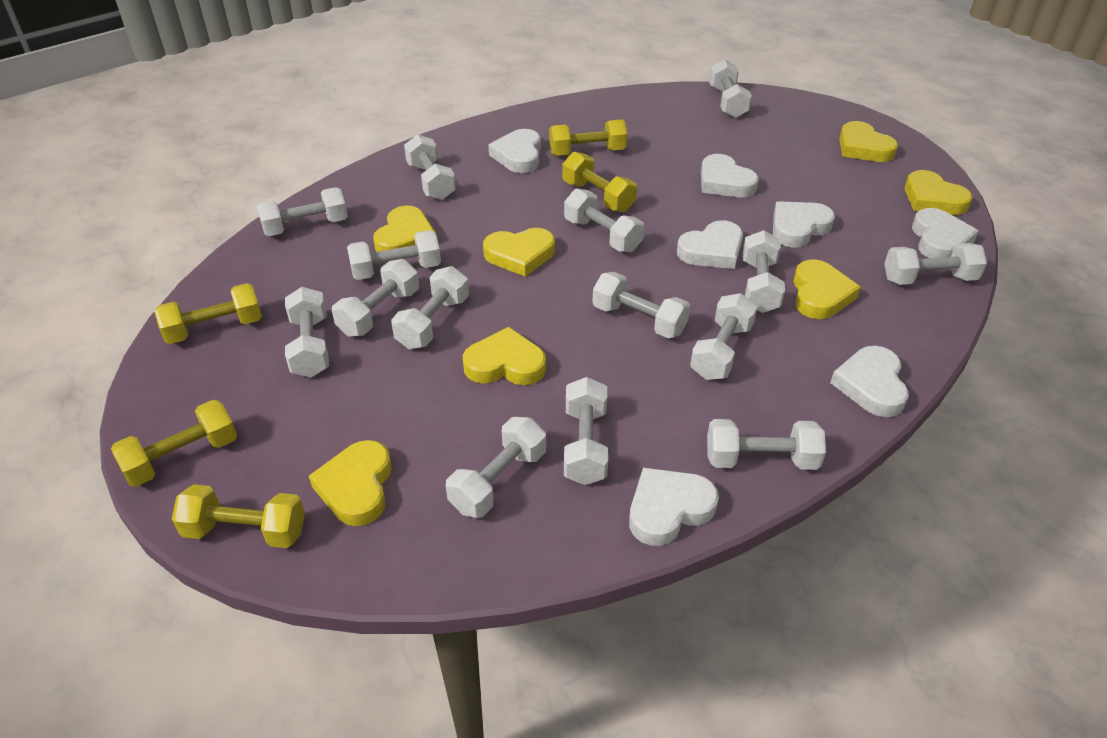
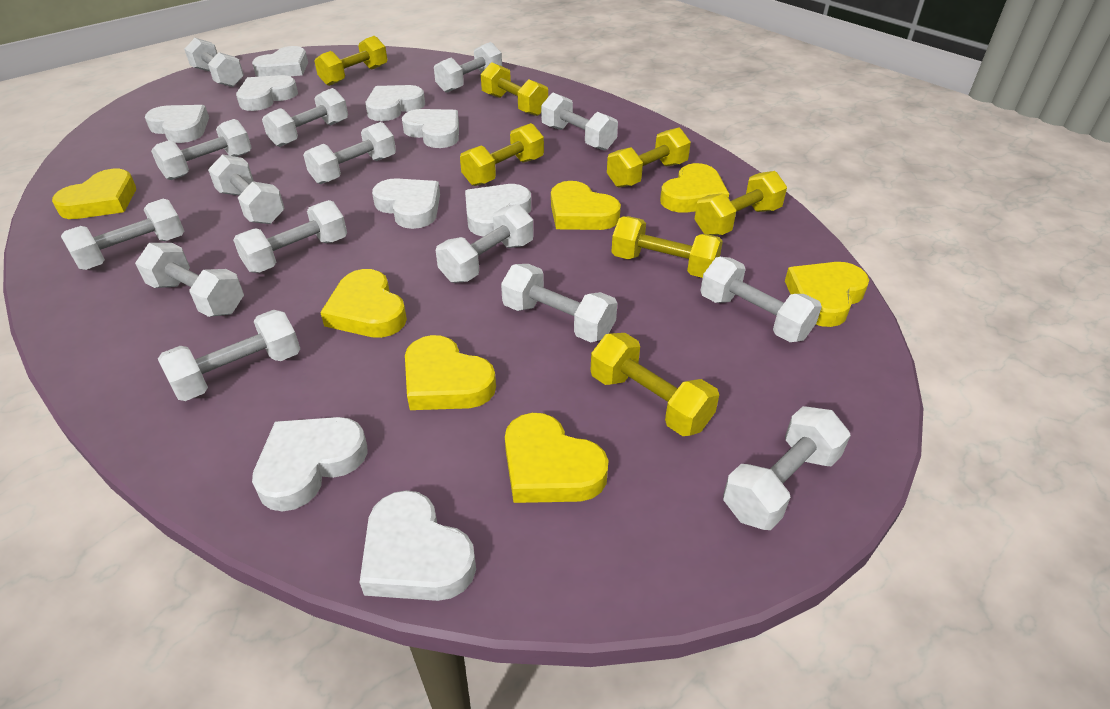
white heart: 7 -> 9
yellow dumbbell: 5 -> 7

